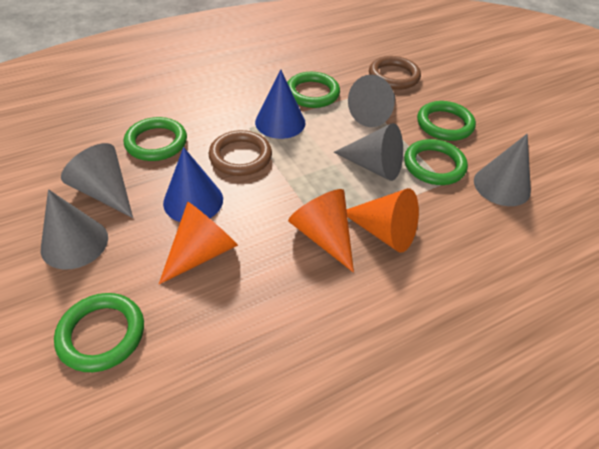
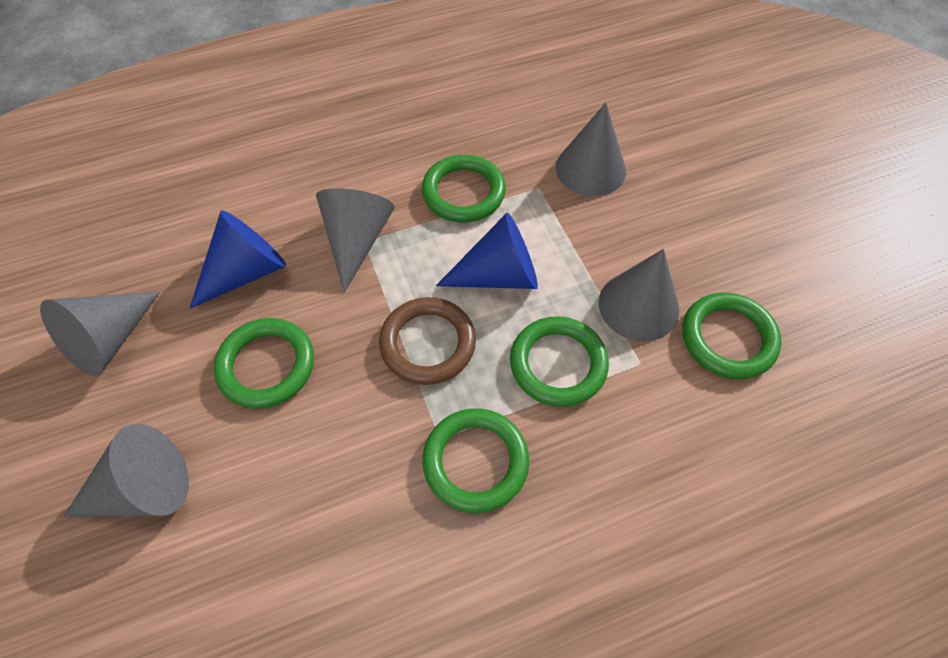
brown ring: 2 -> 1
orange cone: 3 -> 0

